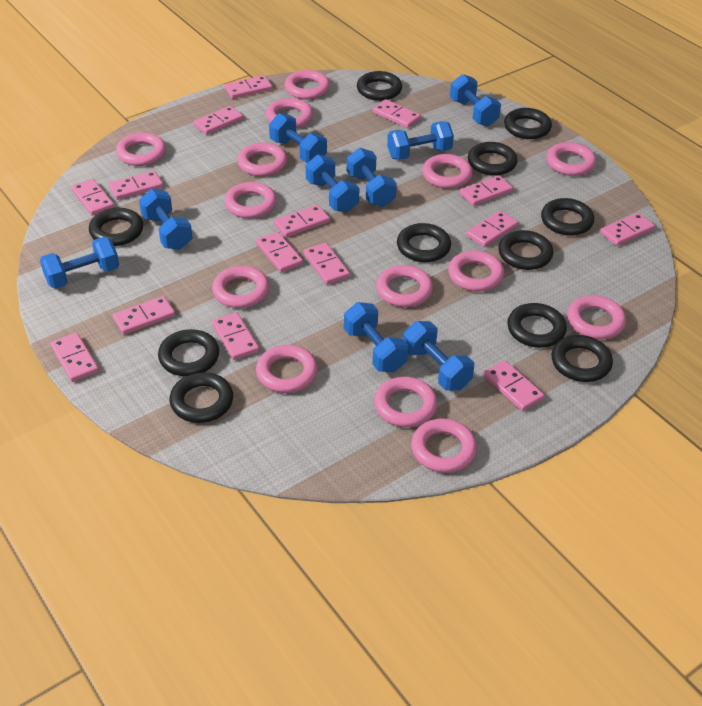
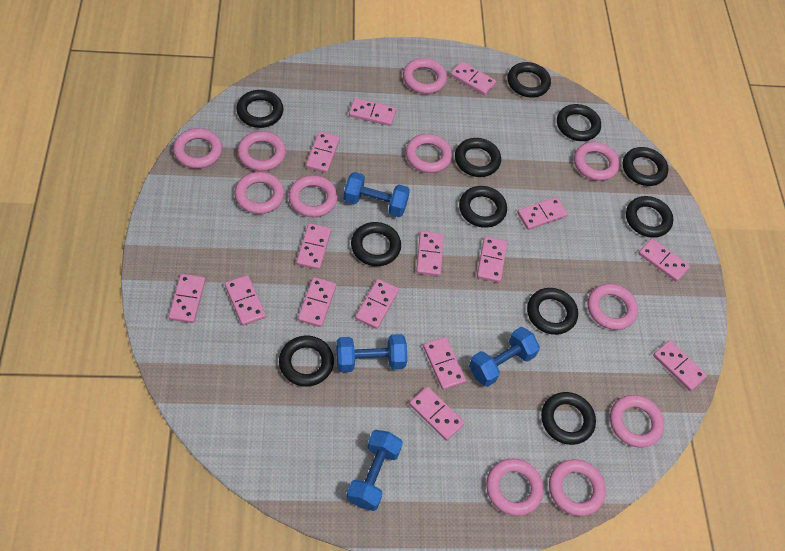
blue dumbbell: 9 -> 4
pink ring: 14 -> 11

